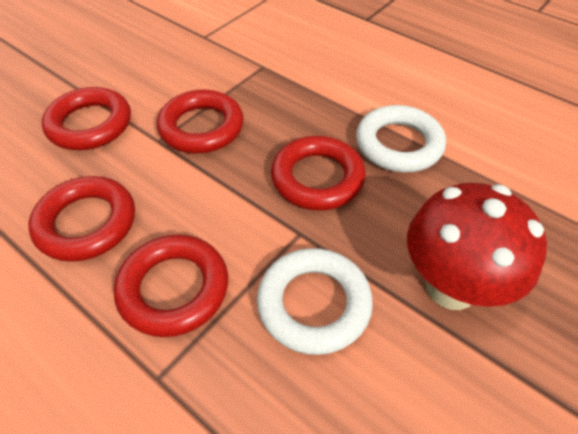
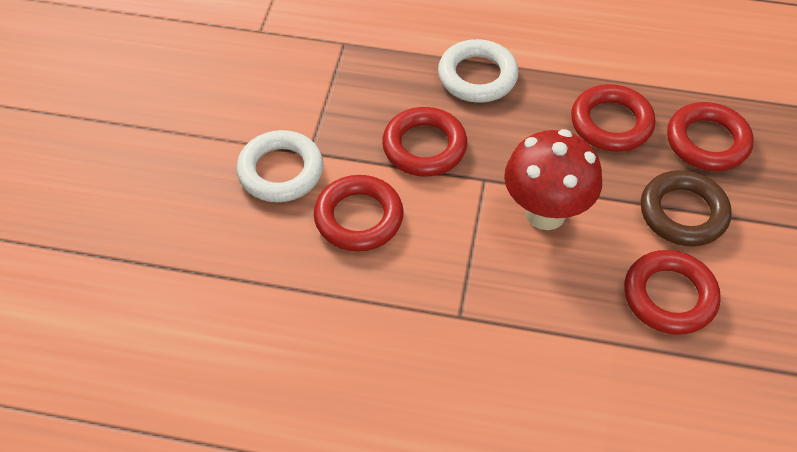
brown ring: 0 -> 1

